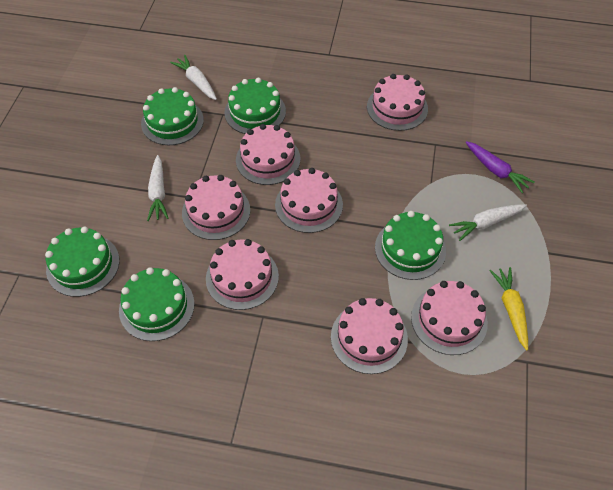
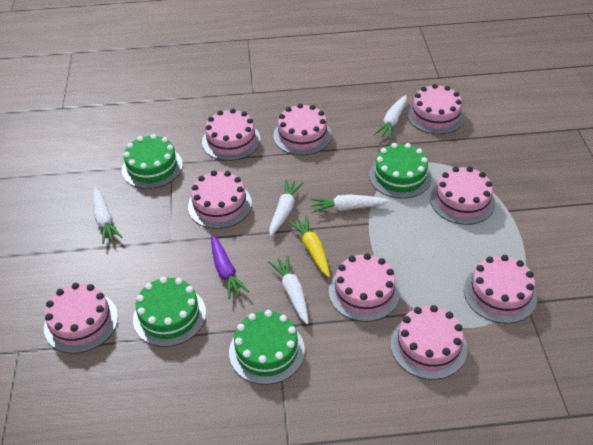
green cake: 5 -> 4
pink cake: 7 -> 9
white carrot: 3 -> 5

